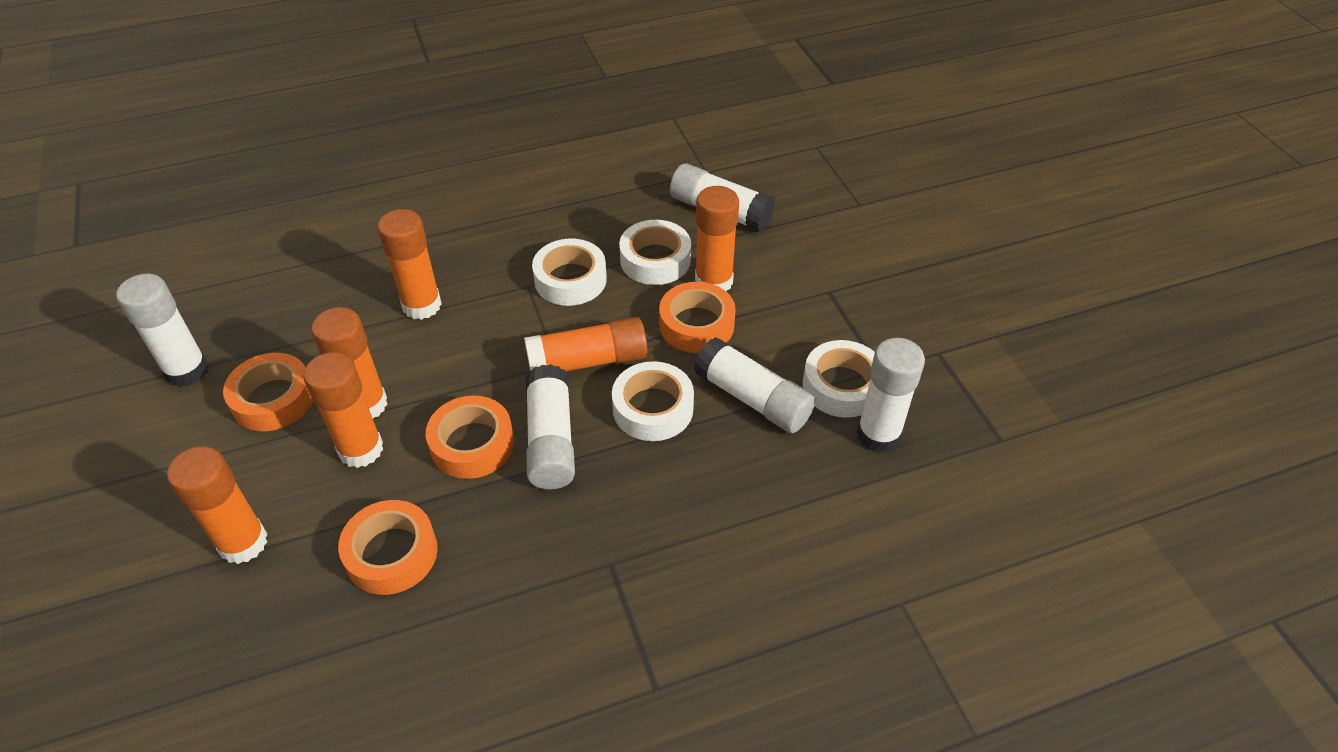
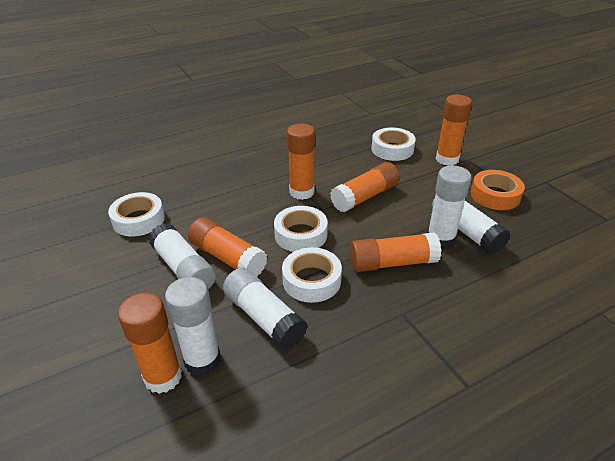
orange tape: 4 -> 1

